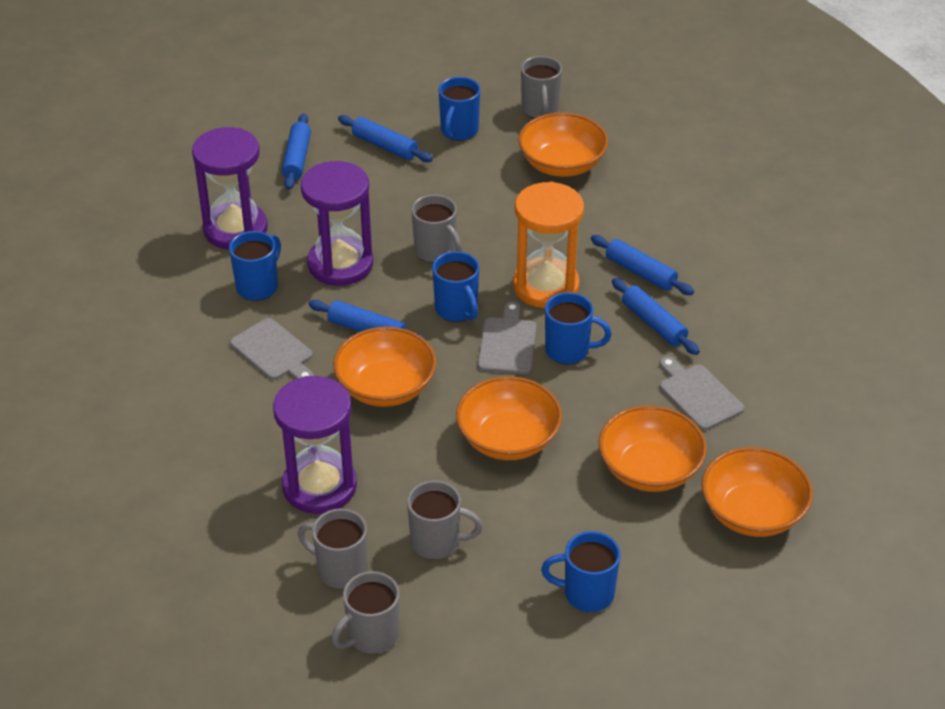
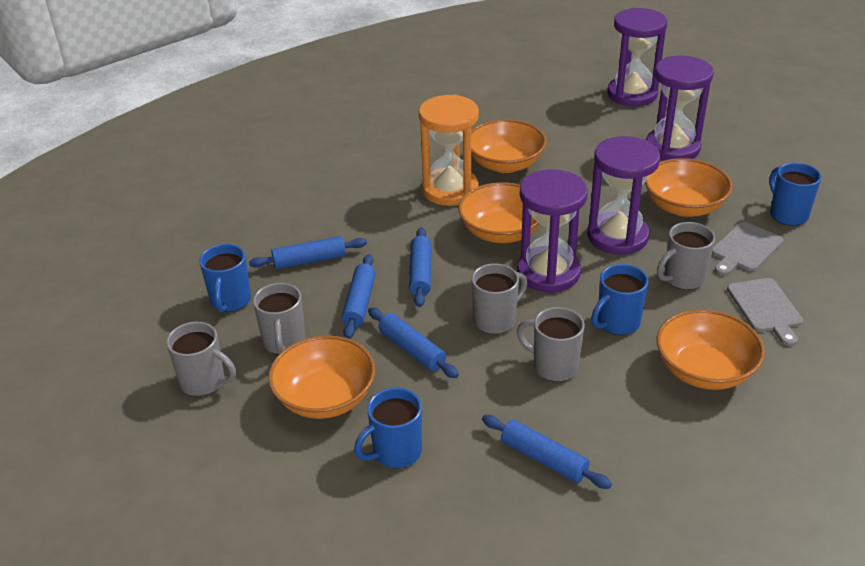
blue mug: 5 -> 4
grey cutting board: 3 -> 2
purple hourglass: 3 -> 4

